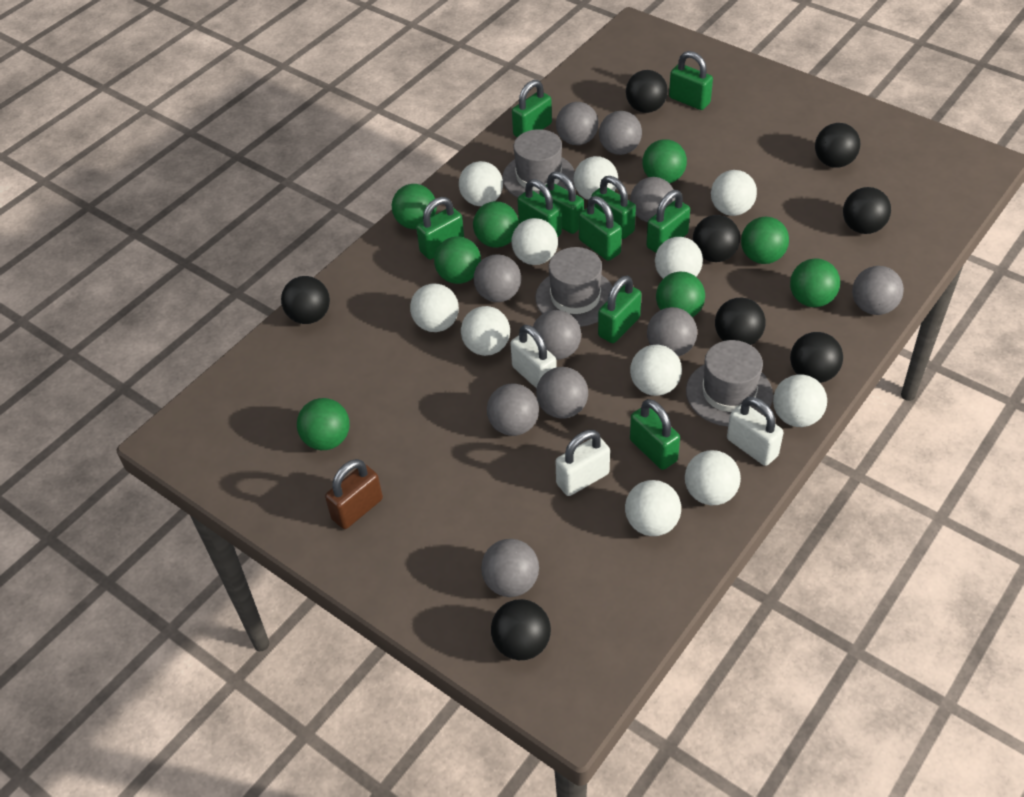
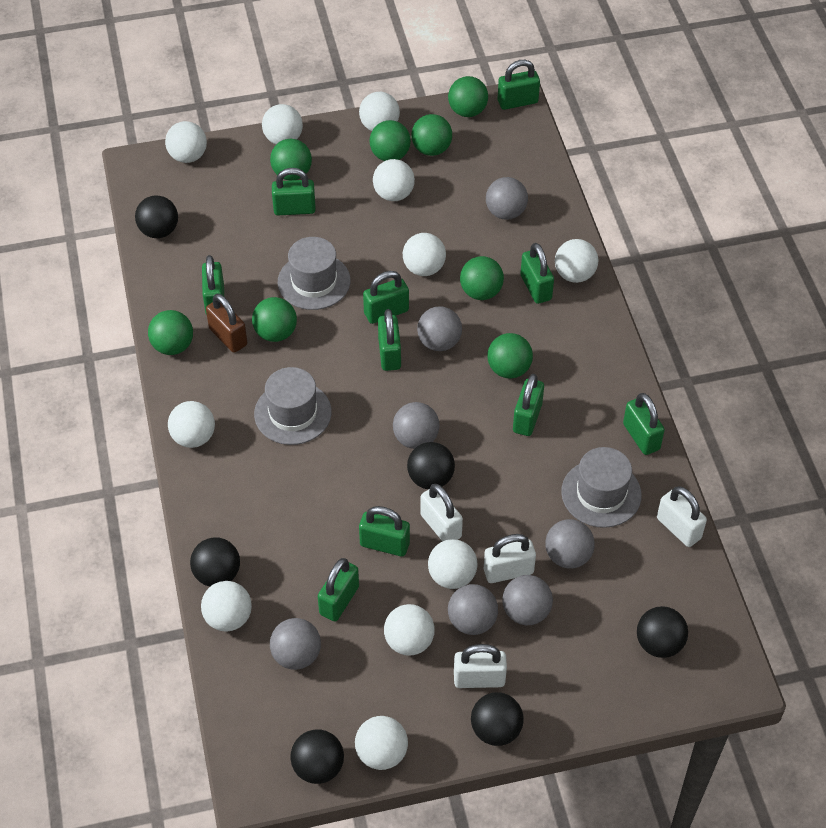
black ball: 8 -> 6
grey ball: 10 -> 7
white padlock: 3 -> 4

